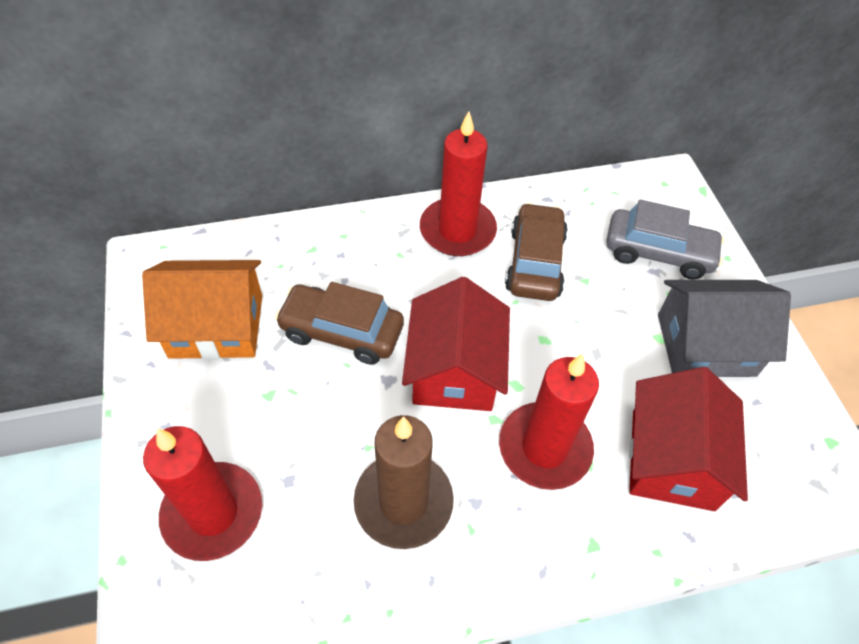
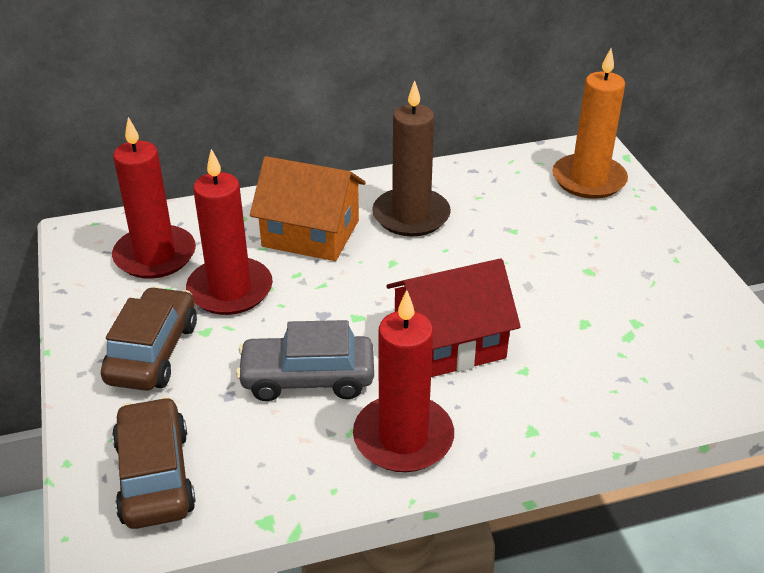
grey house: 1 -> 0
orange candle: 0 -> 1
red house: 2 -> 1

